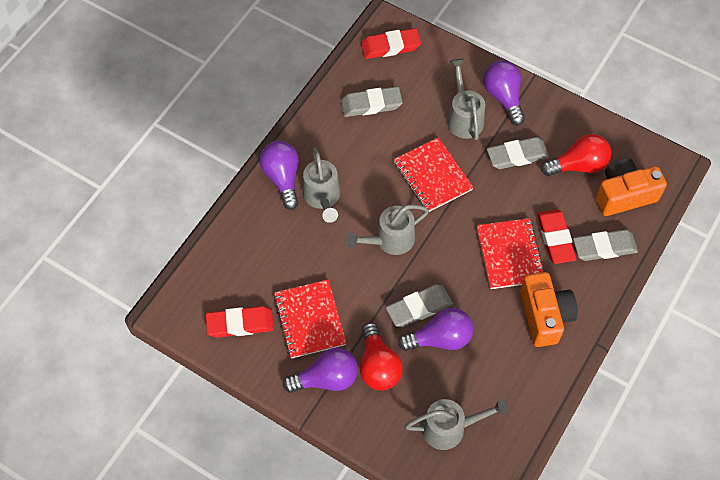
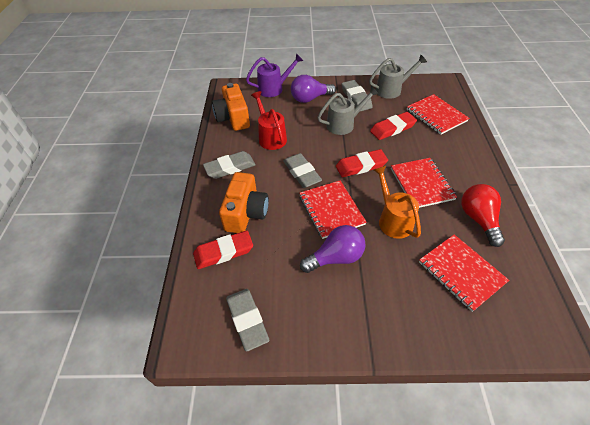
grey watering can: 4 -> 2
orange watering can: 0 -> 1
purple light bulb: 4 -> 2
purple watering can: 0 -> 1
red light bulb: 2 -> 1
red notebook: 3 -> 4
red watering can: 0 -> 1

